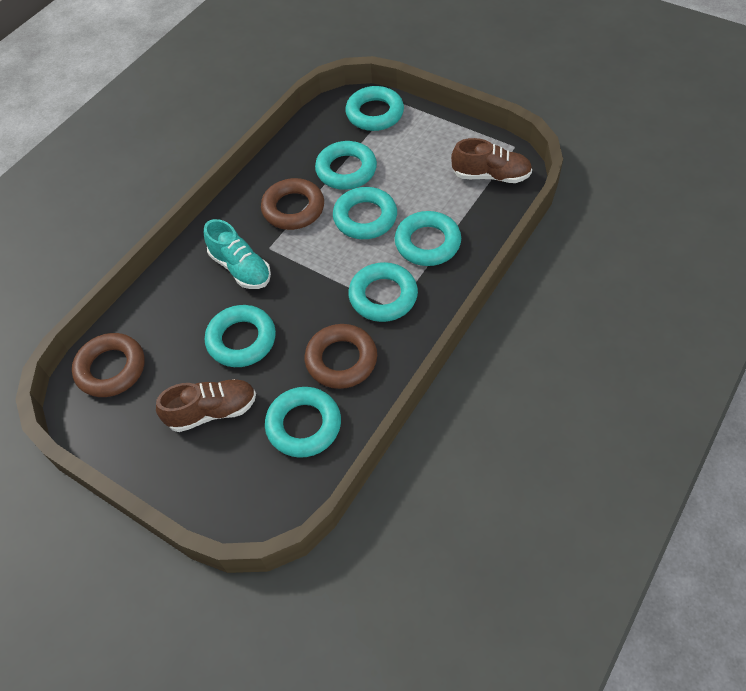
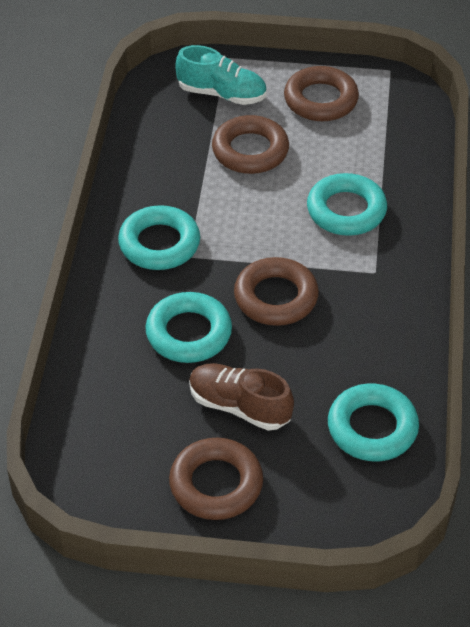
brown ring: 3 -> 4
brown shoe: 2 -> 1
turquoise ring: 7 -> 4

